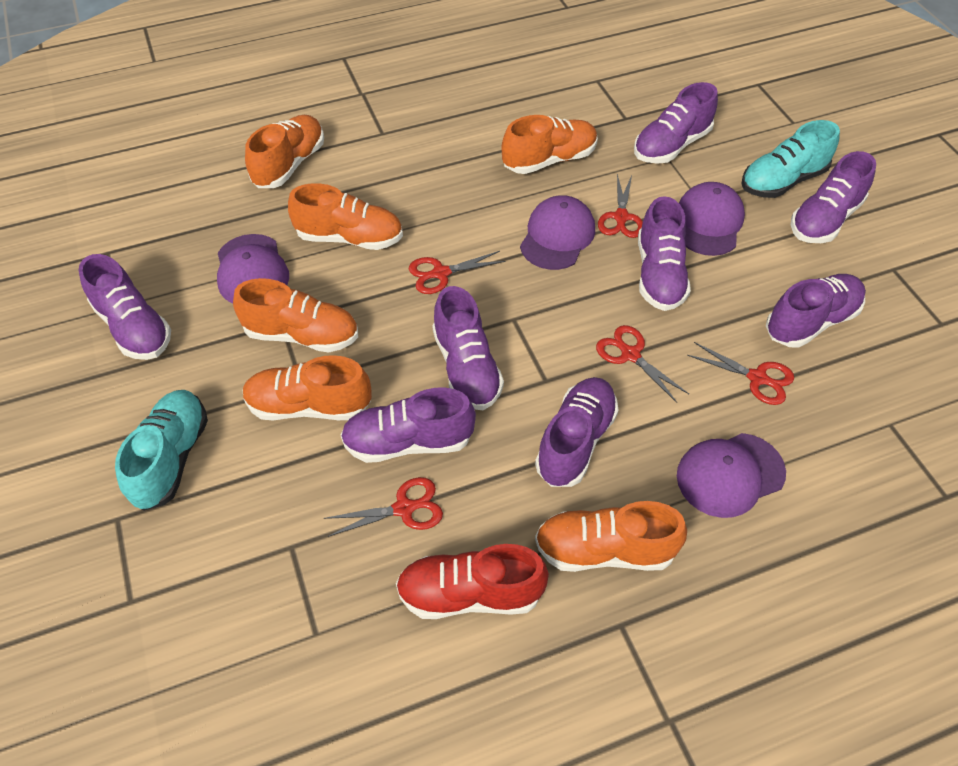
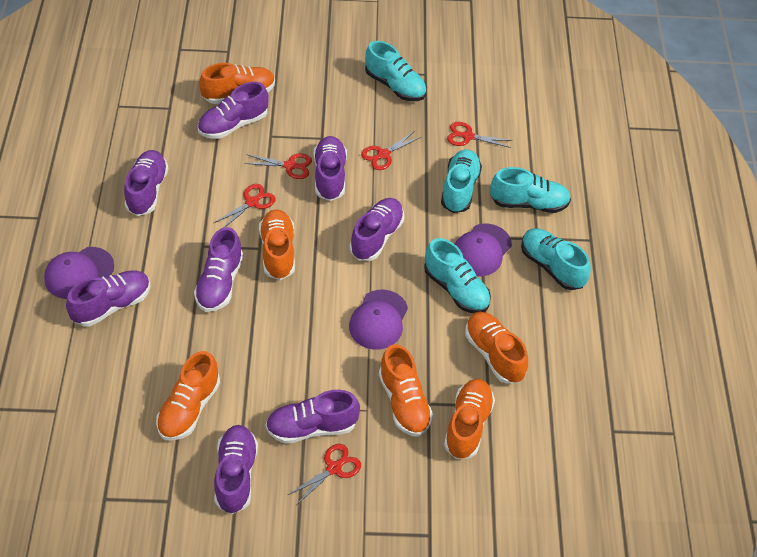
purple cap: 4 -> 3
red shoe: 1 -> 0
turquoise shoe: 2 -> 5

